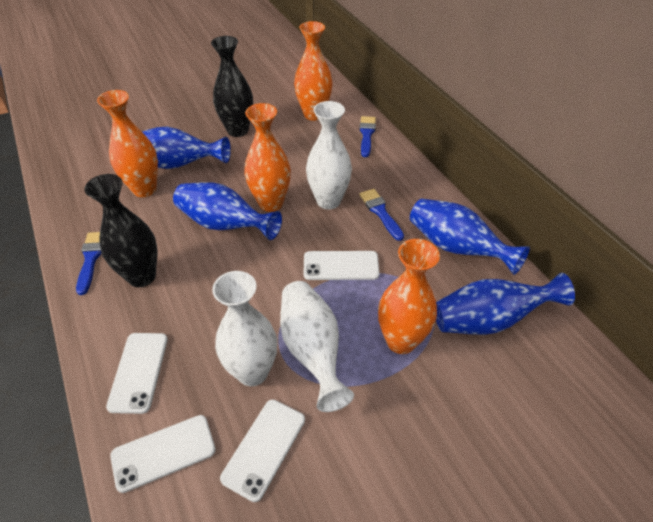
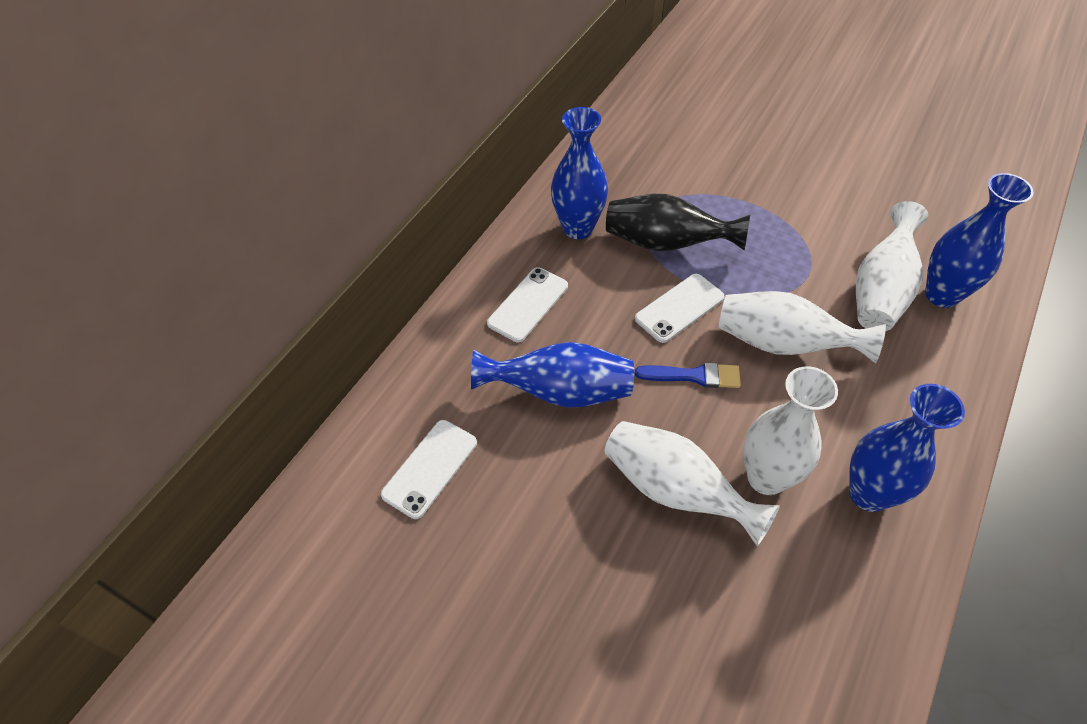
black vase: 2 -> 1
blue brush: 3 -> 1
orange vase: 4 -> 0
white phone: 4 -> 3
white vase: 3 -> 4

